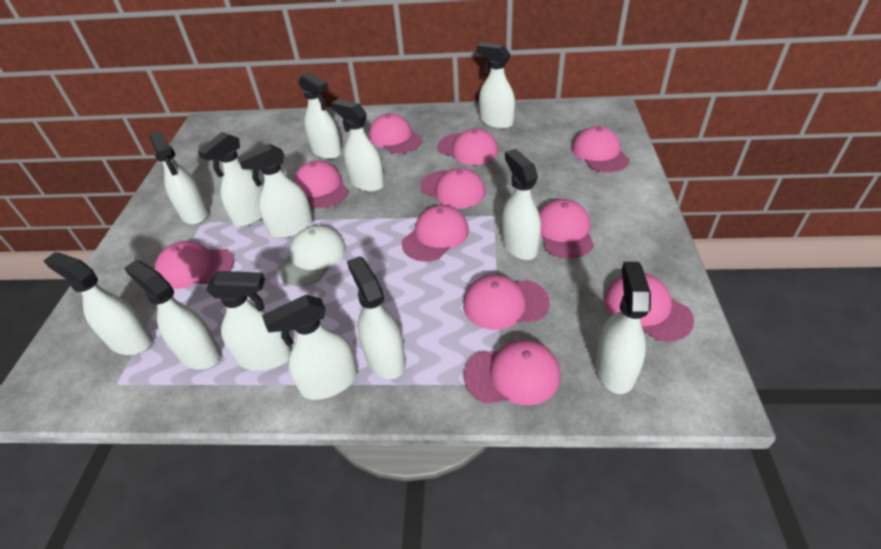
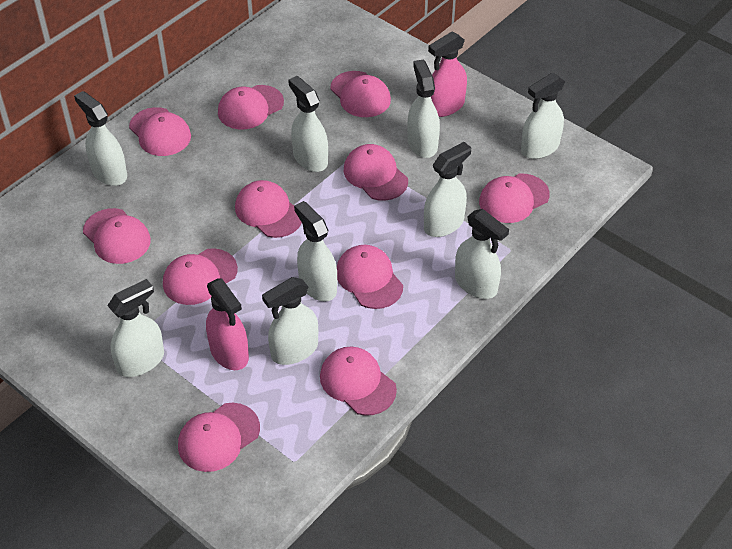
pink spray bottle: 0 -> 2
white cap: 1 -> 0
white spray bottle: 13 -> 9

